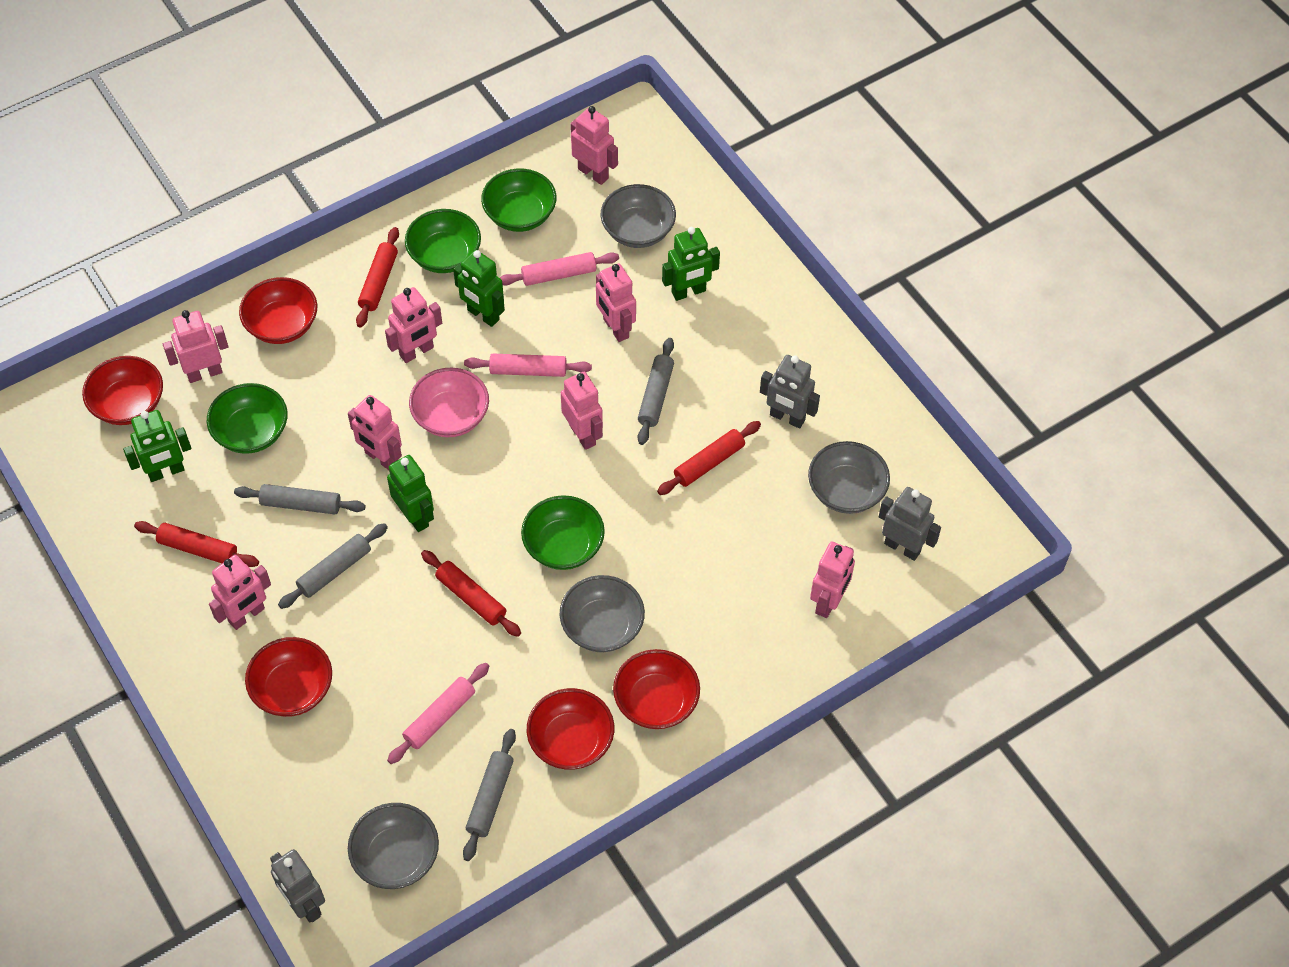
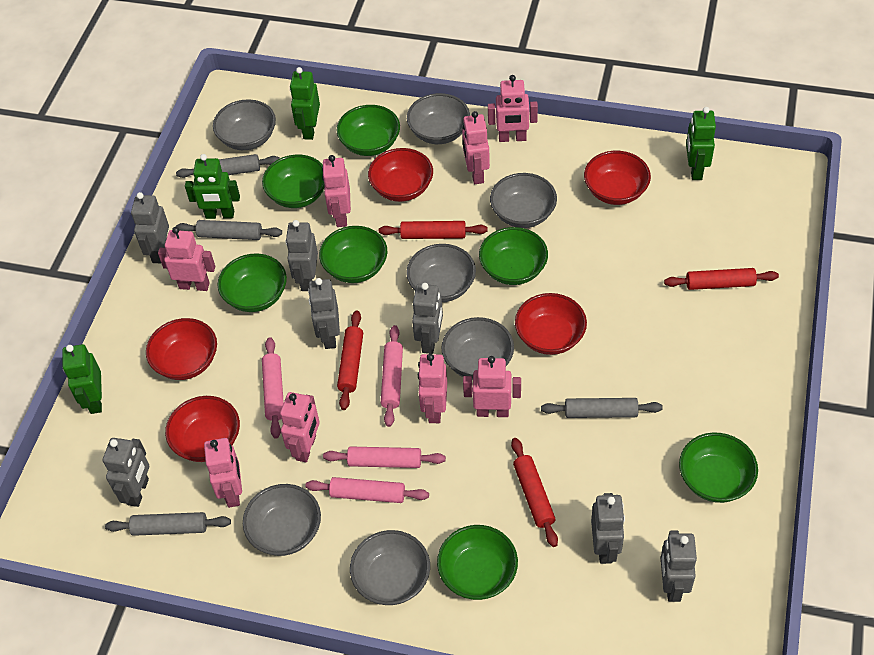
green bowl: 4 -> 7
grey bowl: 4 -> 7
grey robot: 3 -> 7
pink bowl: 1 -> 0
pink rolling pin: 3 -> 4

